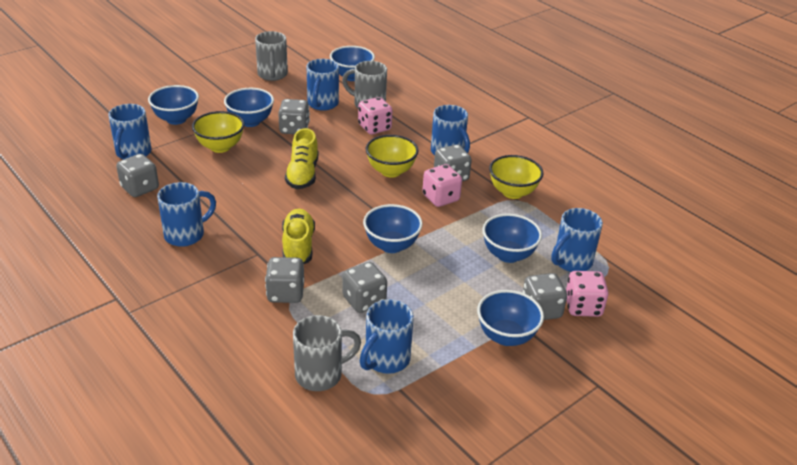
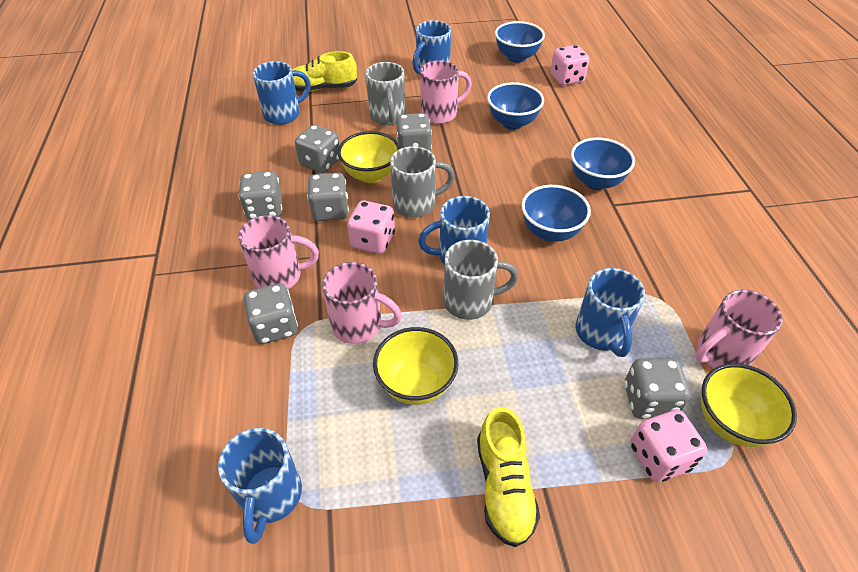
blue bowl: 6 -> 4
blue mug: 6 -> 5
pink mug: 0 -> 4

